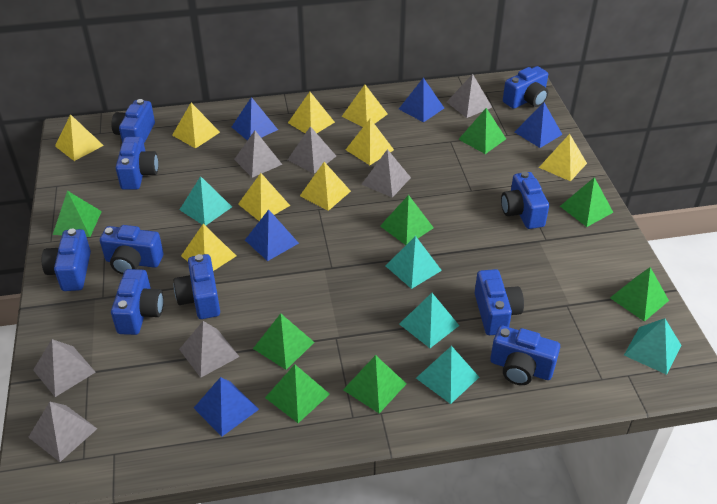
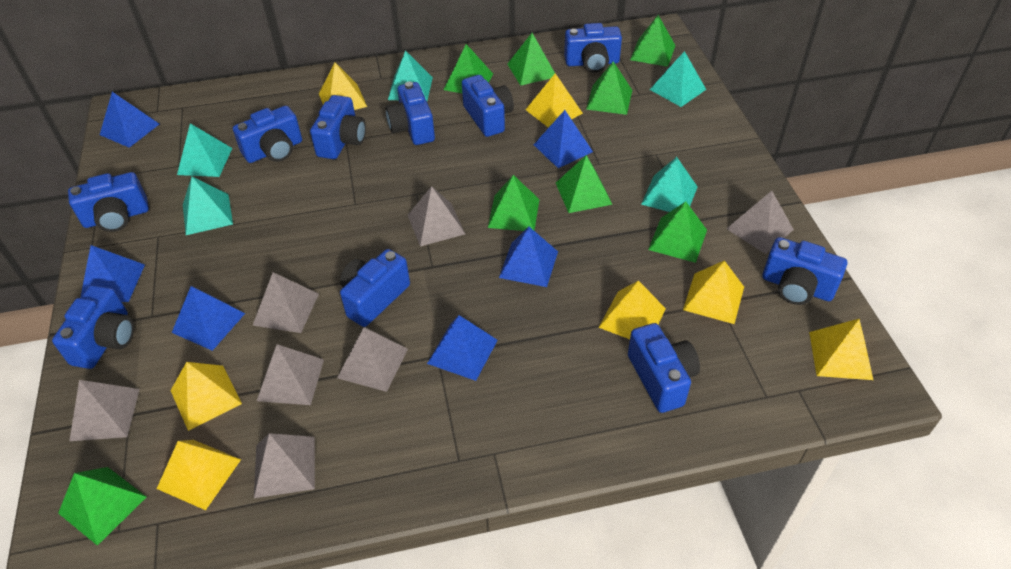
blue pyramid: 5 -> 6
yellow pyramid: 9 -> 7

